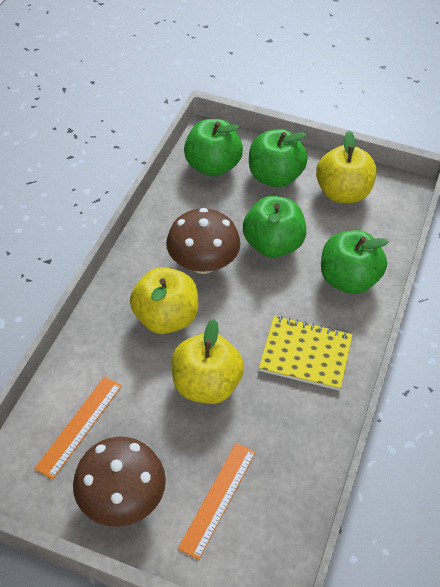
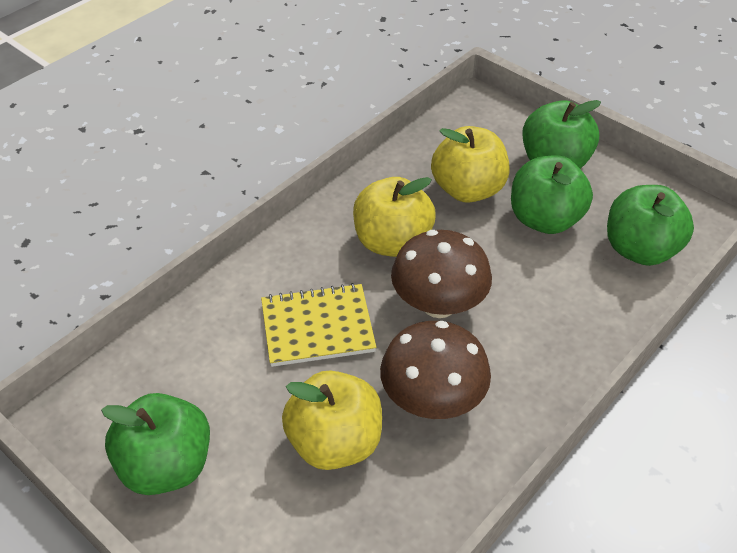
orange ruler: 2 -> 0

